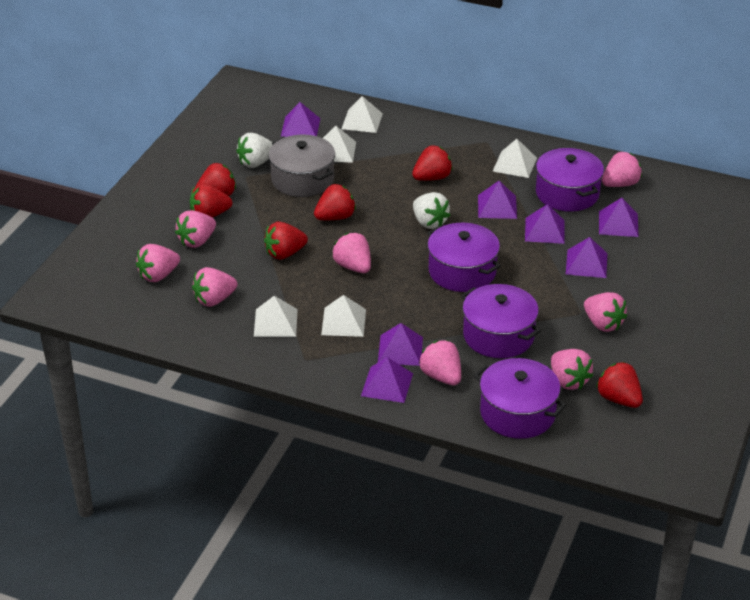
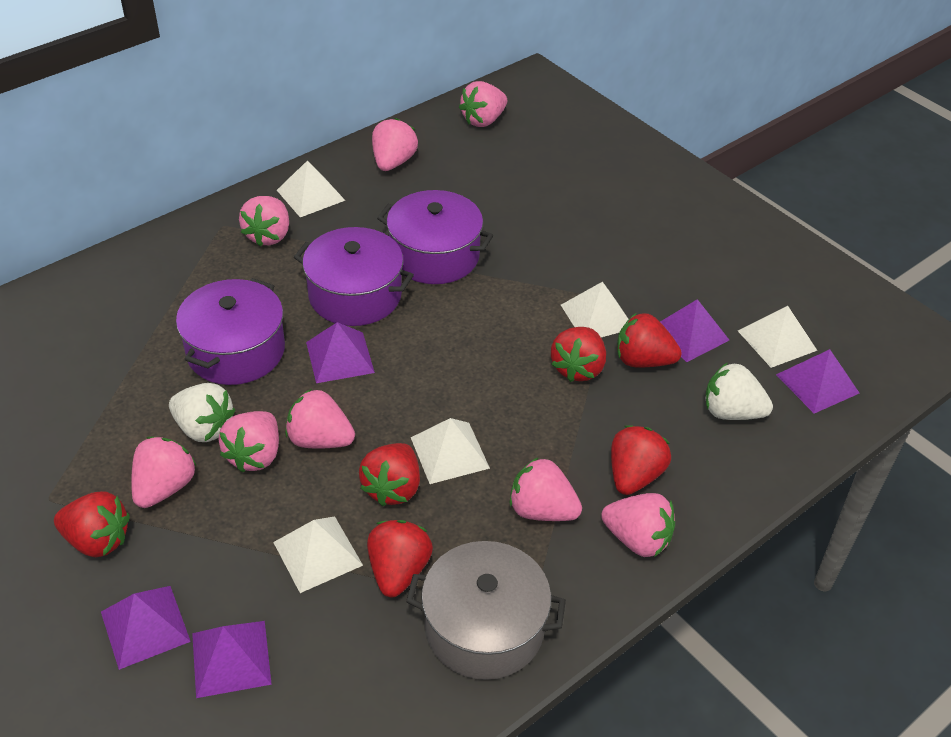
purple pot: 4 -> 3
purple pyramid: 7 -> 5

